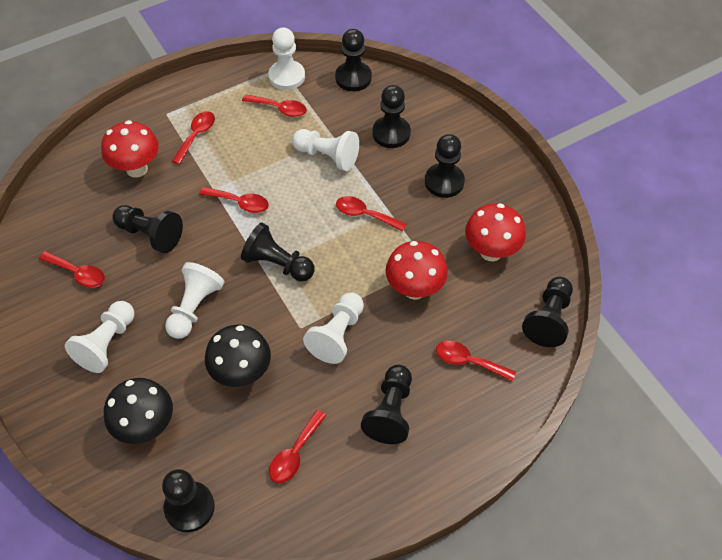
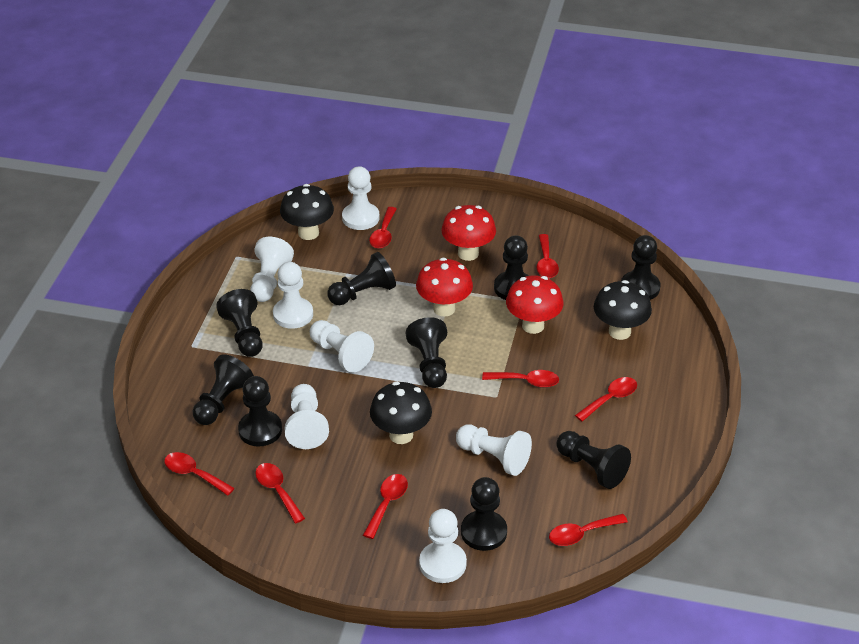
black mushroom: 2 -> 3
black pawn: 8 -> 9
red spoon: 7 -> 8
white pawn: 5 -> 7

